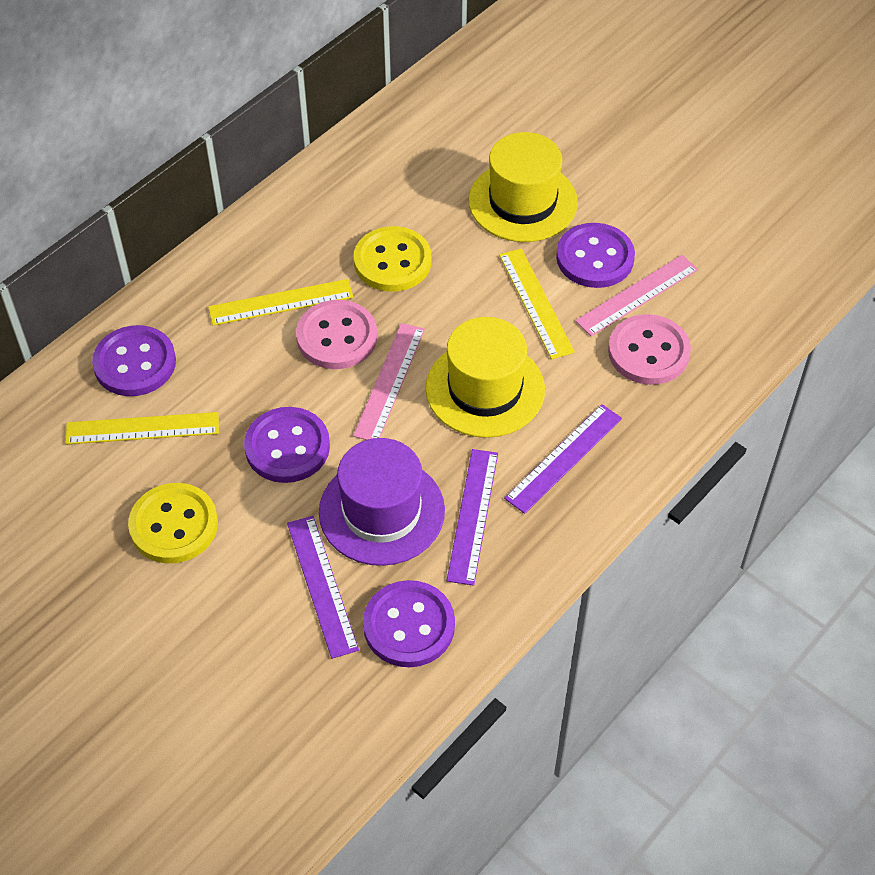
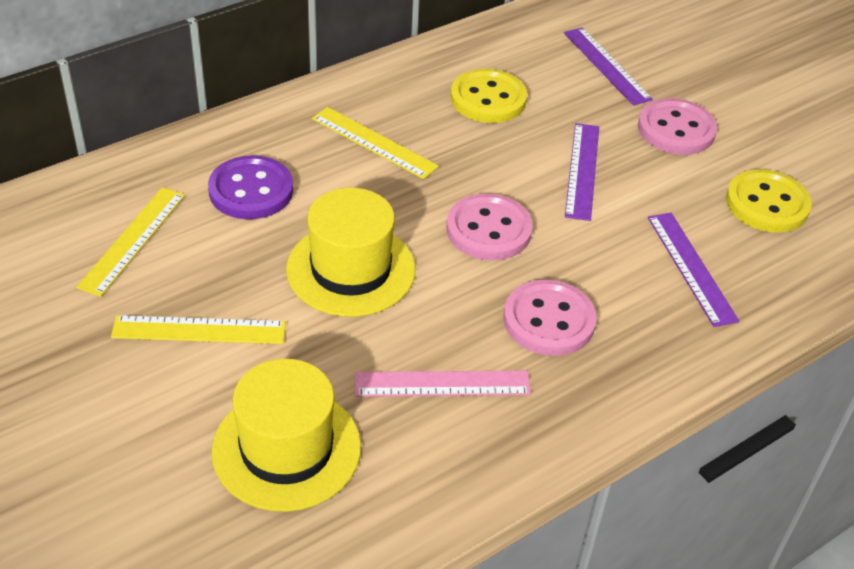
pink button: 2 -> 3
pink ruler: 2 -> 1
purple button: 4 -> 1
purple hat: 1 -> 0

